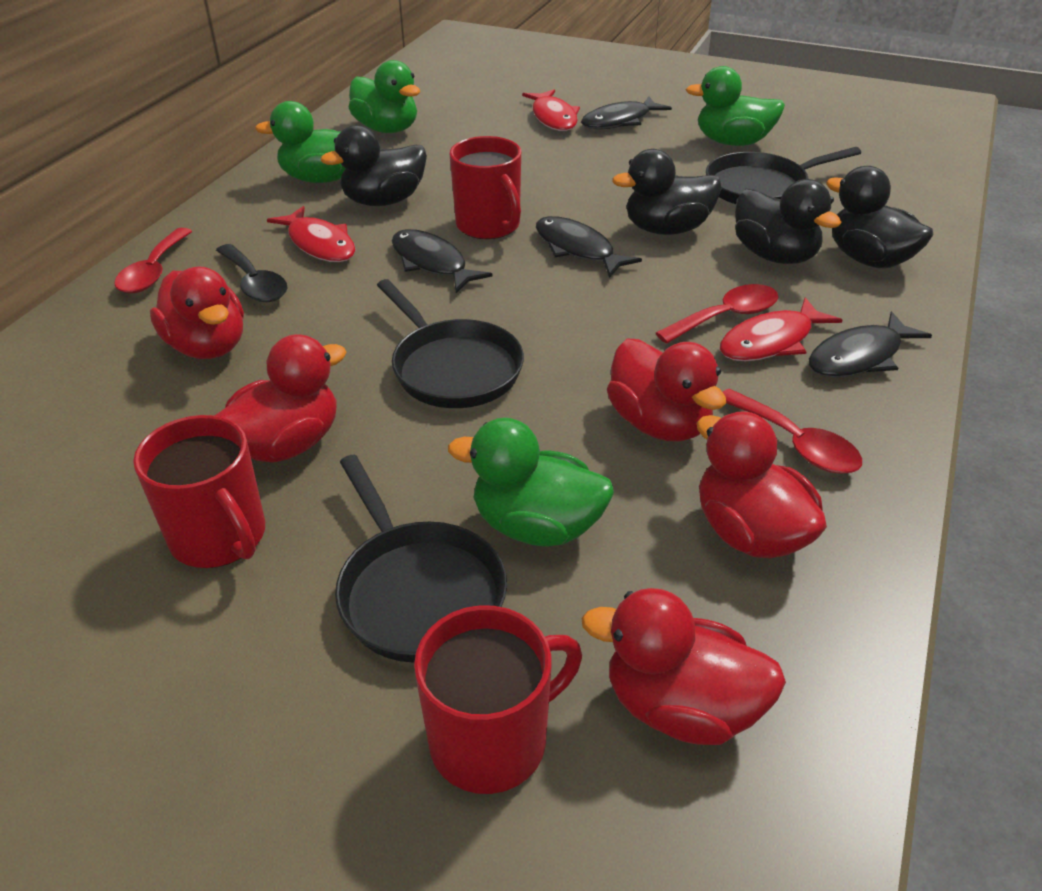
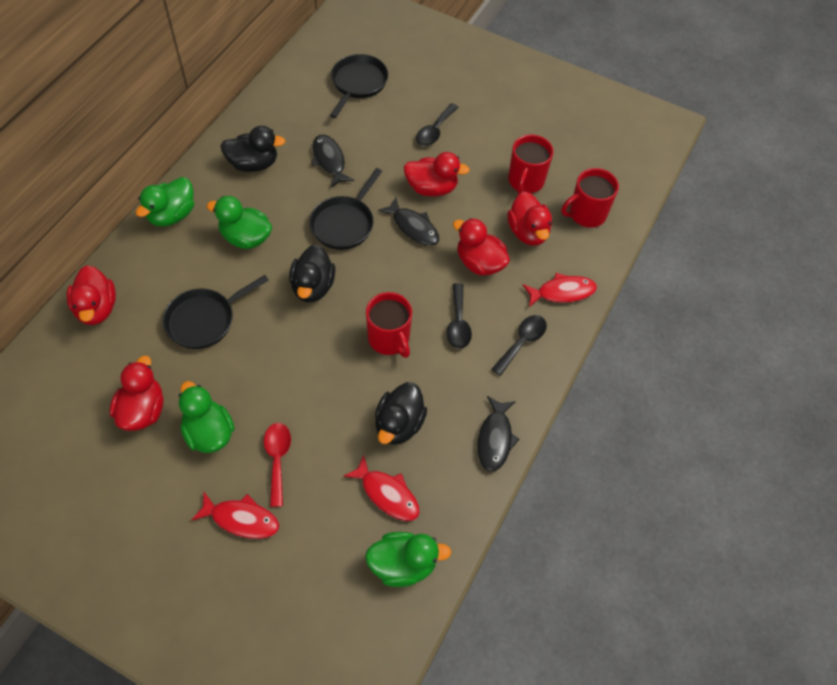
black duck: 4 -> 3
black fish: 4 -> 3
black spoon: 1 -> 3
red spoon: 3 -> 1

